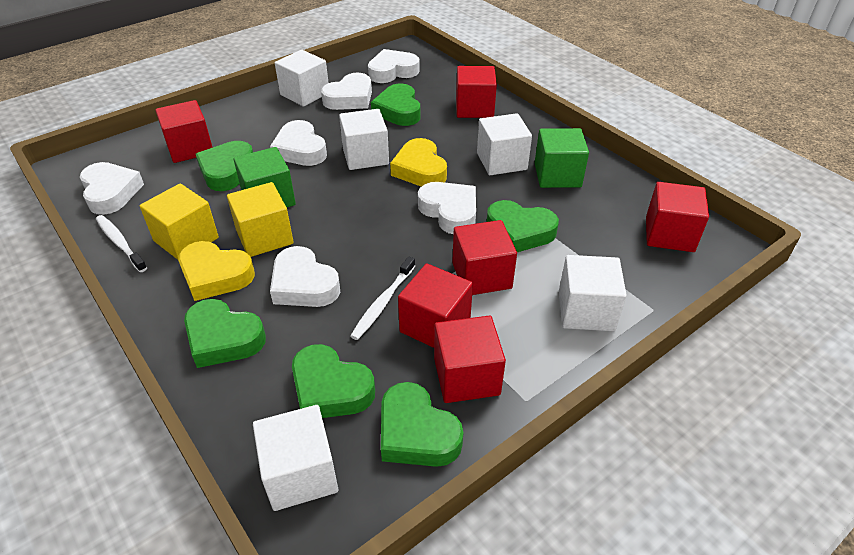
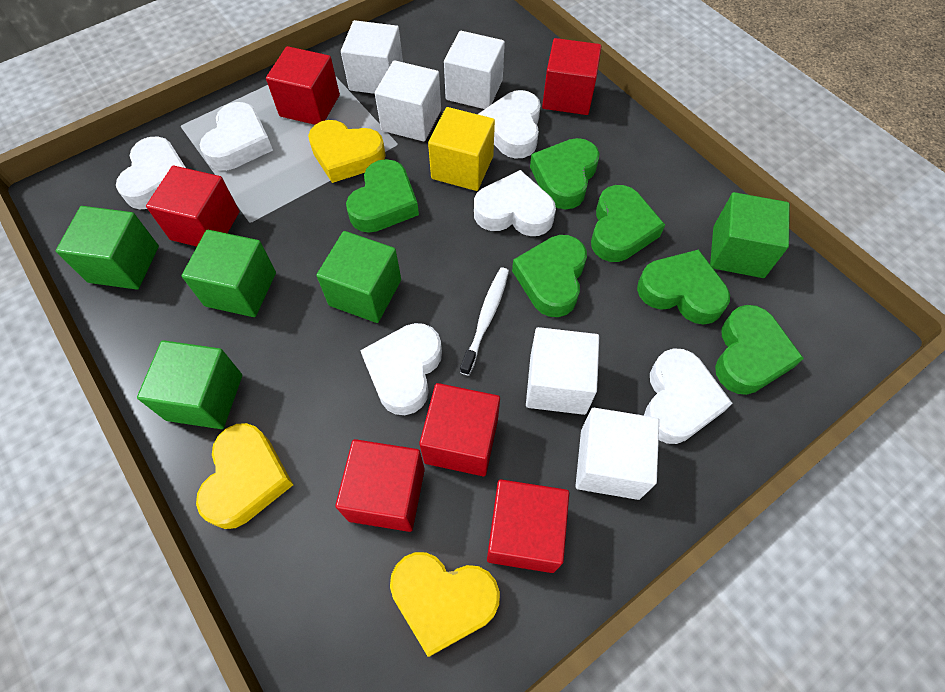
green cube: 2 -> 5
white toothbrush: 2 -> 1
yellow cube: 2 -> 1
yellow heart: 2 -> 3

